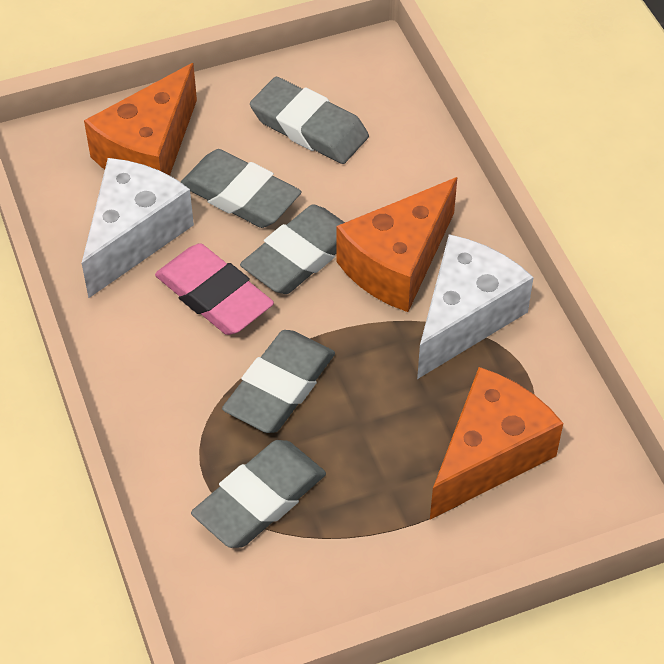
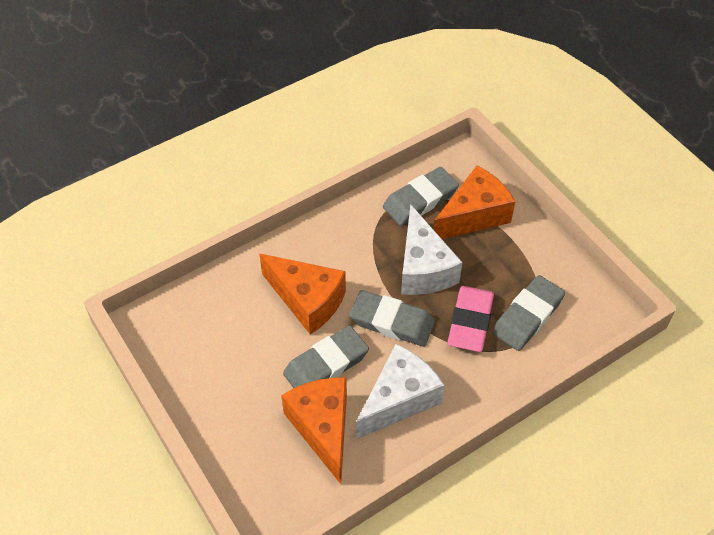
grey eraser: 5 -> 4

